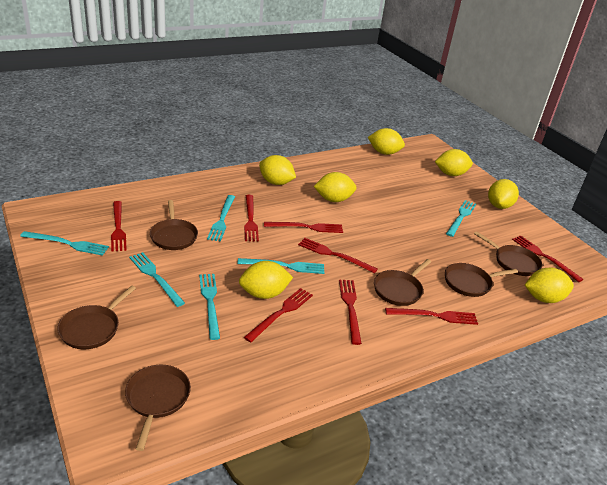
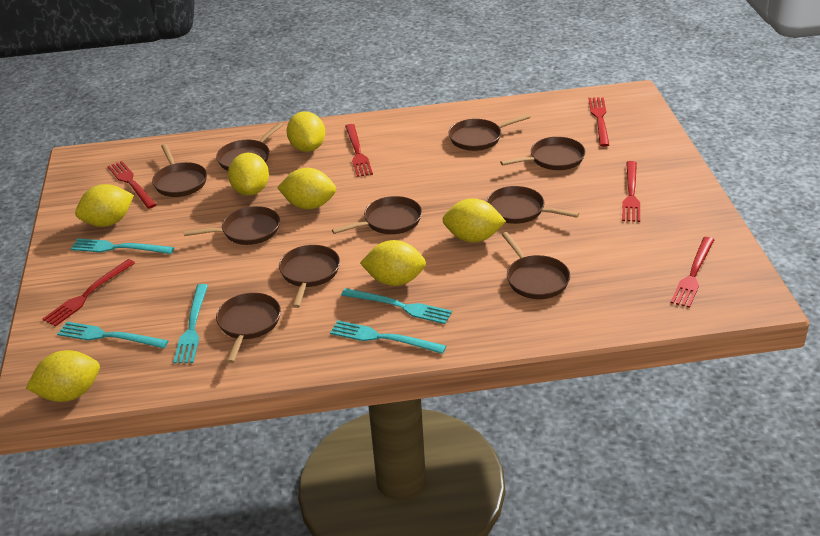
brown pan: 6 -> 10
red fork: 8 -> 6
turquoise fork: 6 -> 5

